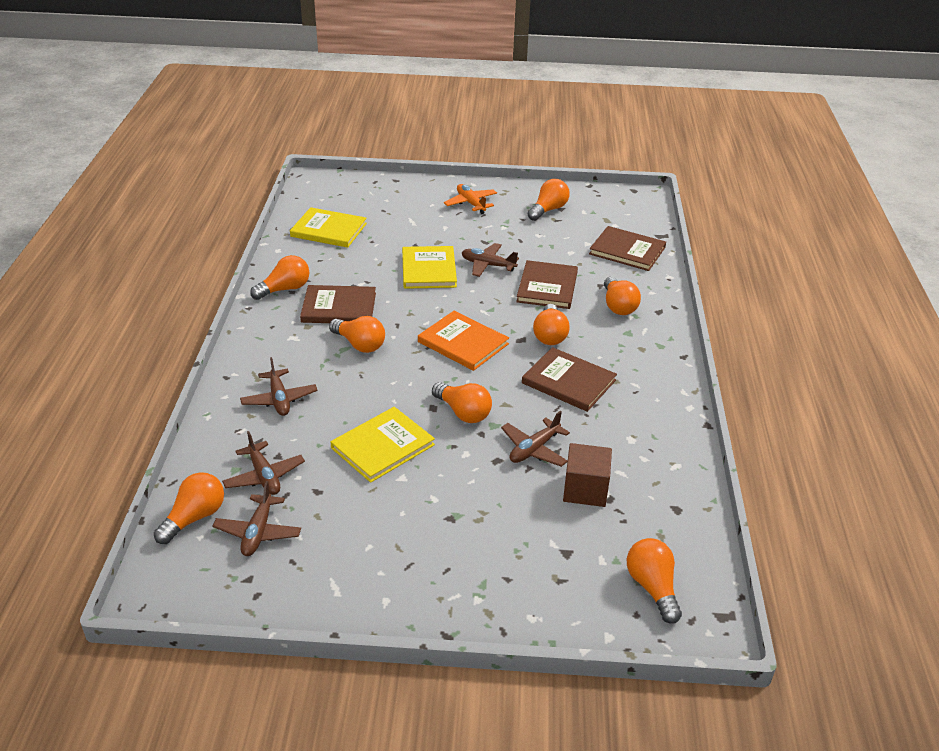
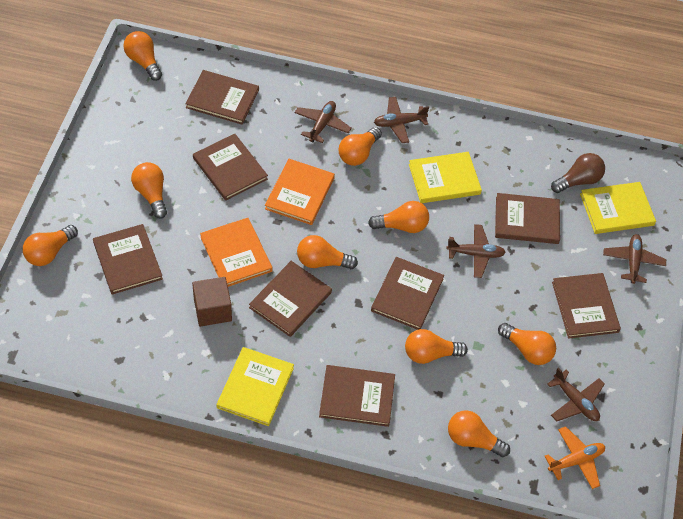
brown book: 4 -> 8
brown light bulb: 0 -> 1
orange book: 1 -> 2
orange light bulb: 8 -> 9

